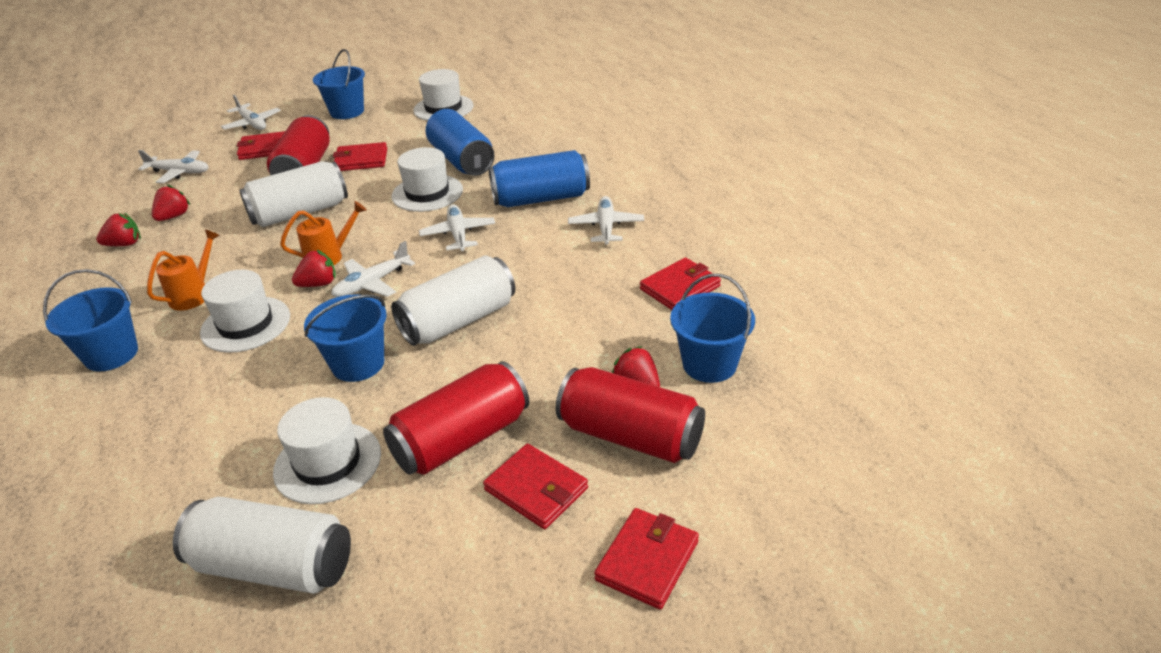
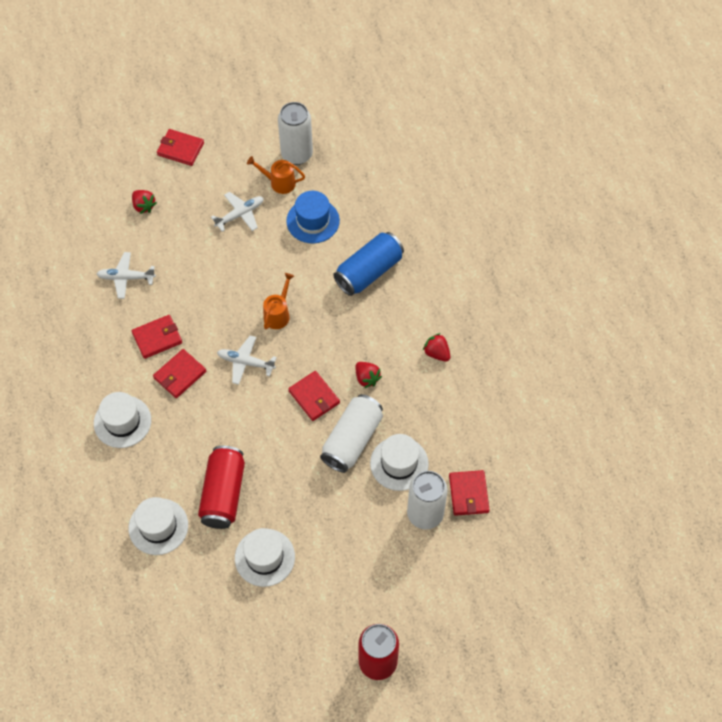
blue bucket: 4 -> 0
blue can: 2 -> 1
blue hat: 0 -> 1
red can: 3 -> 2
red strawberry: 4 -> 3
white plane: 5 -> 3

